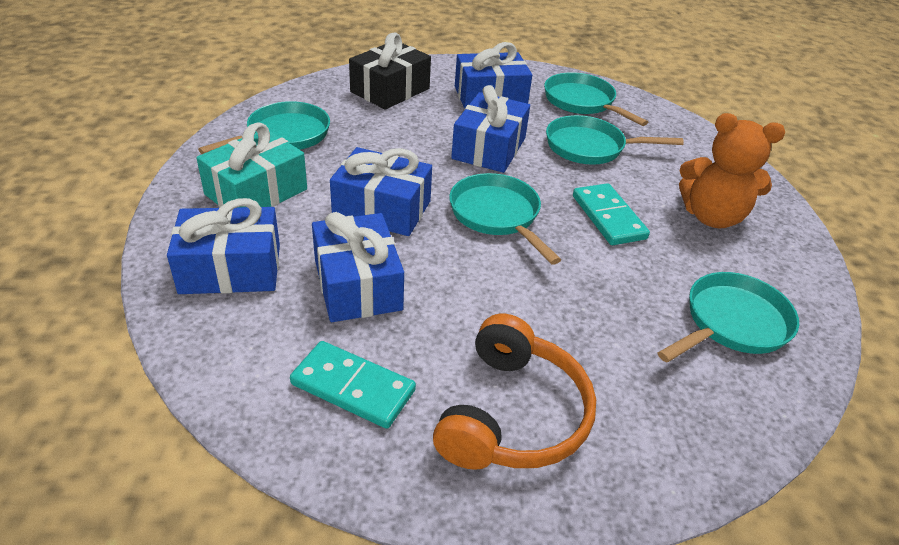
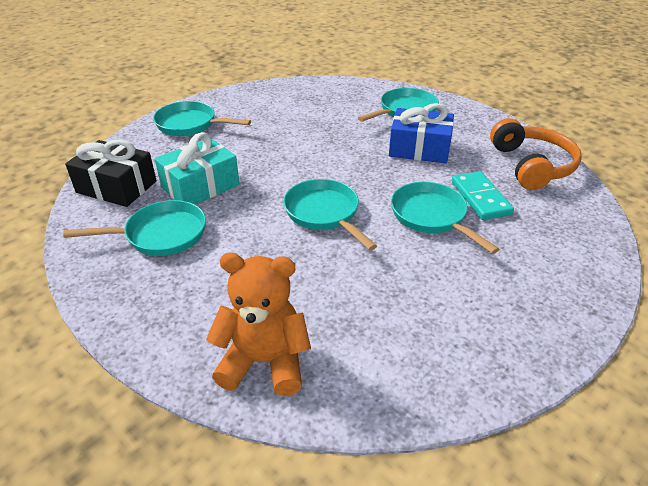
blue gift: 5 -> 1
turquoise domino: 2 -> 1

